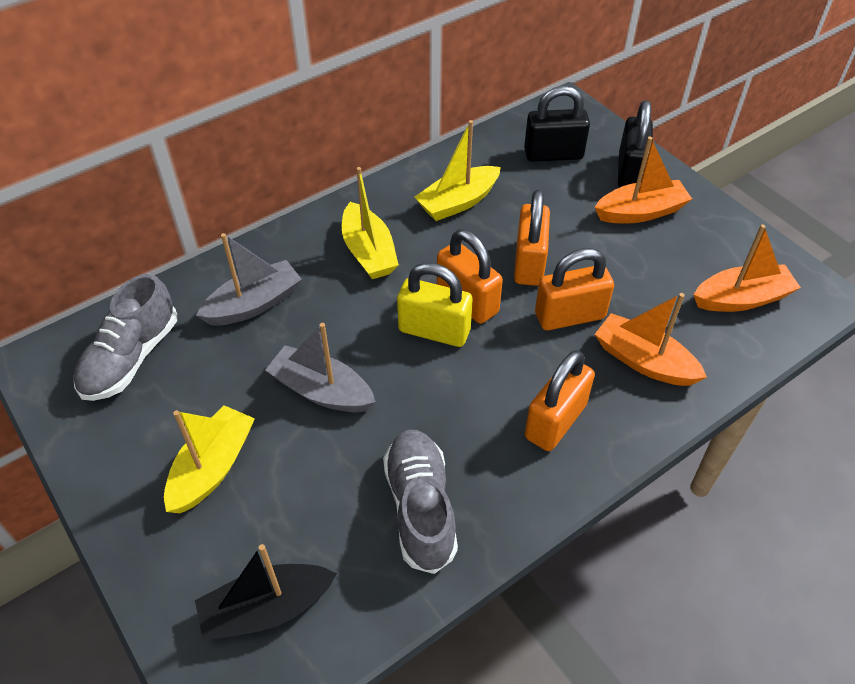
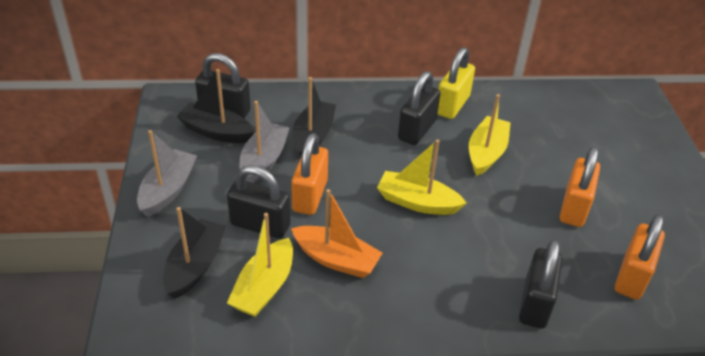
black boat: 1 -> 3
black padlock: 2 -> 4
grey shoe: 2 -> 0
orange boat: 3 -> 1
orange padlock: 4 -> 3

